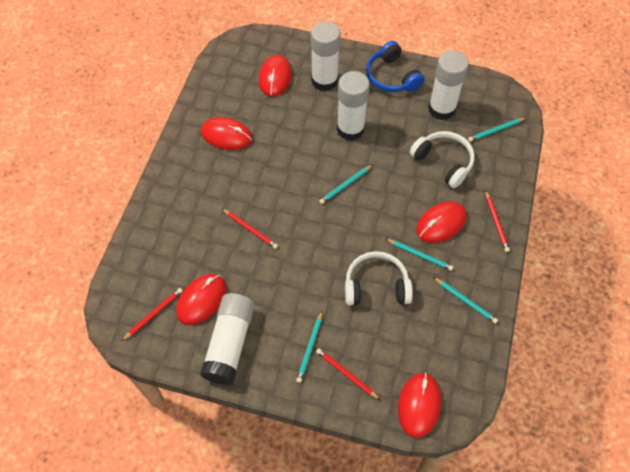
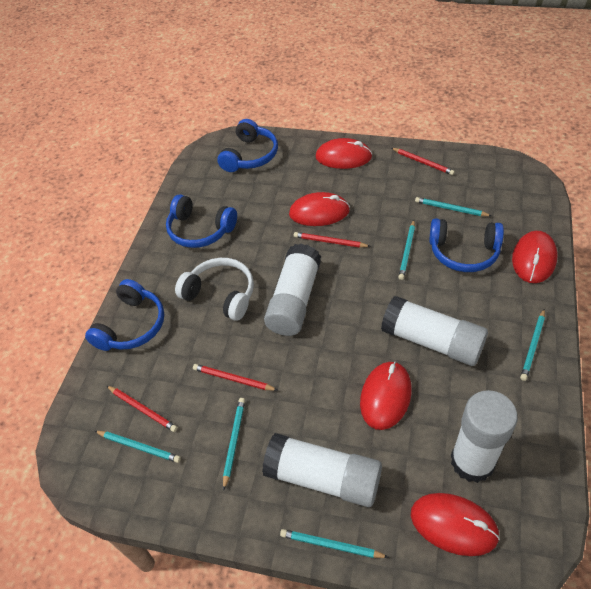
blue headphones: 1 -> 4
turquoise pencil: 5 -> 6
white headphones: 2 -> 1

